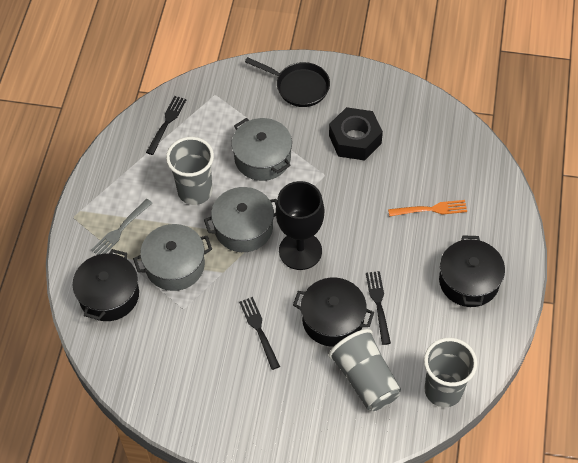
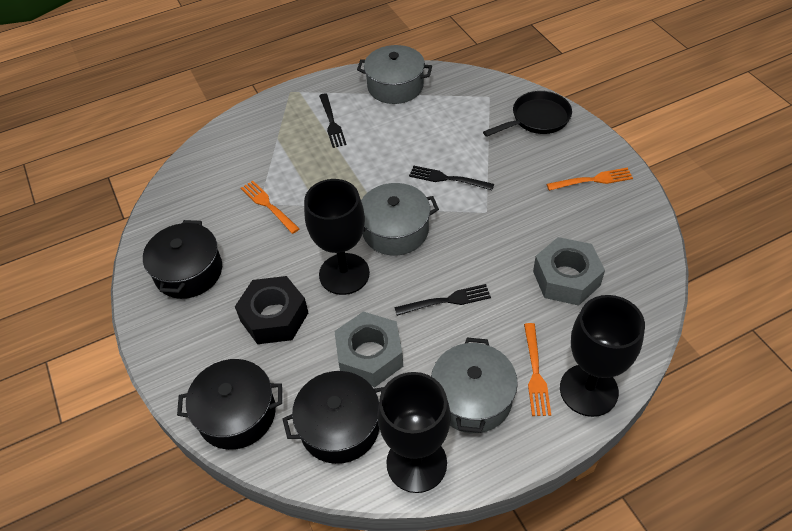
black goblet: 1 -> 3
grey cup: 3 -> 0
grey fork: 1 -> 0
grey nut: 0 -> 2
orange fork: 1 -> 3

